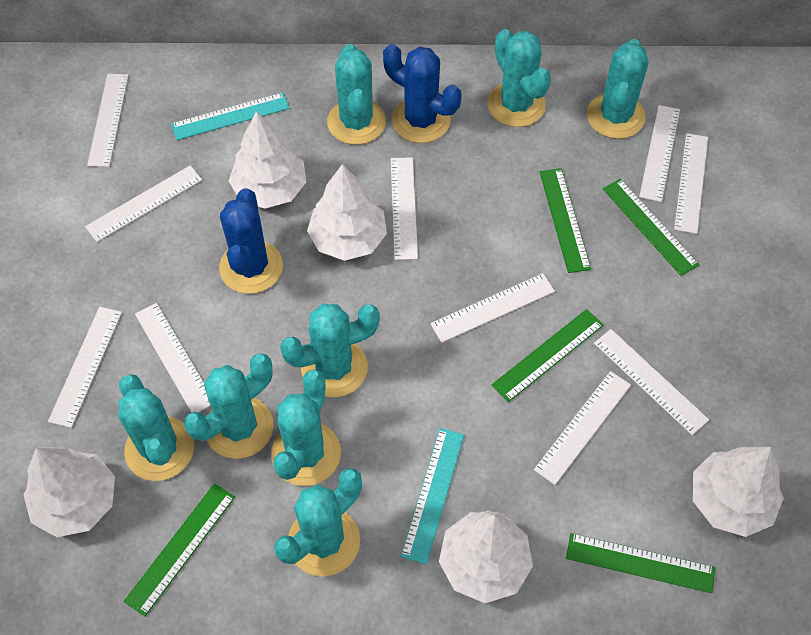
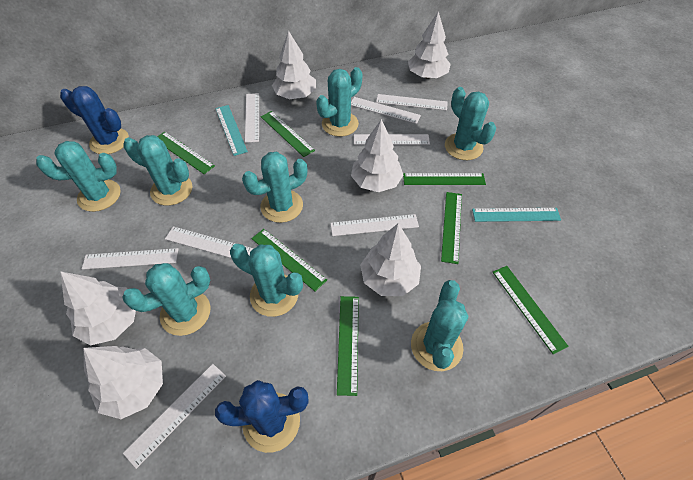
green ruler: 5 -> 7
white ruler: 10 -> 8
white tree: 5 -> 6

